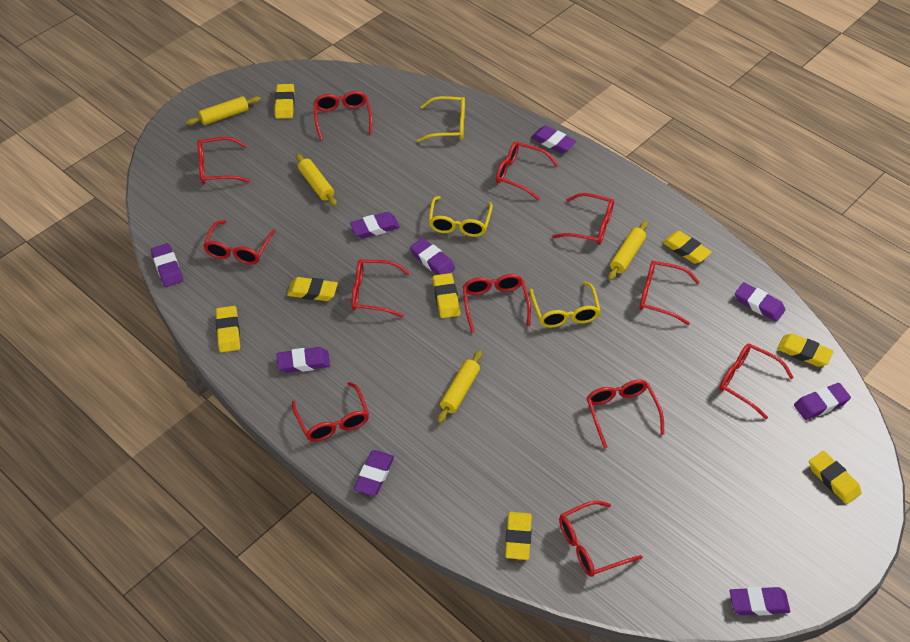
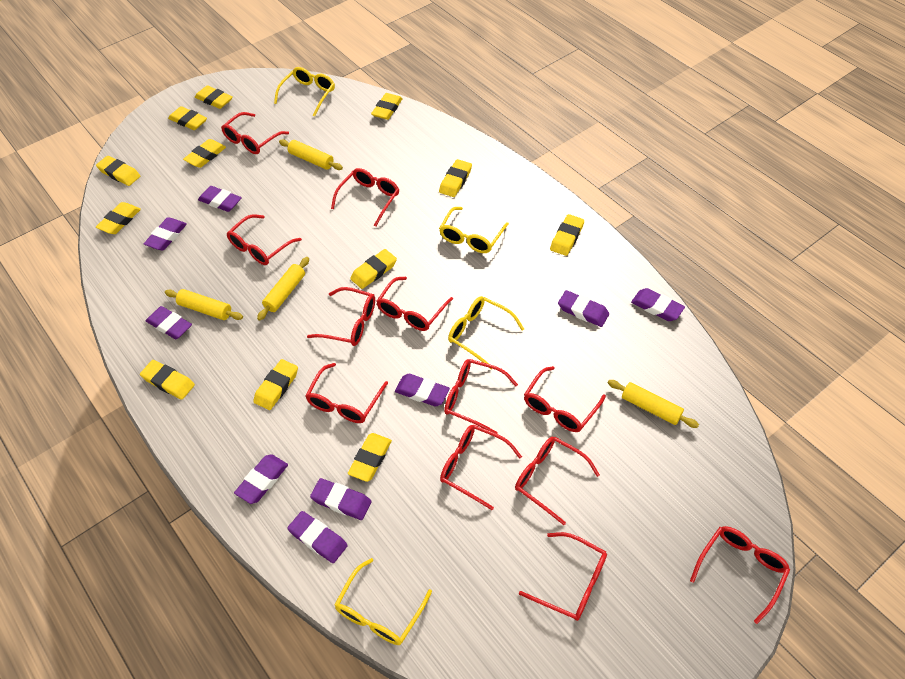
yellow eraser: 8 -> 12
yellow glasses: 3 -> 4

